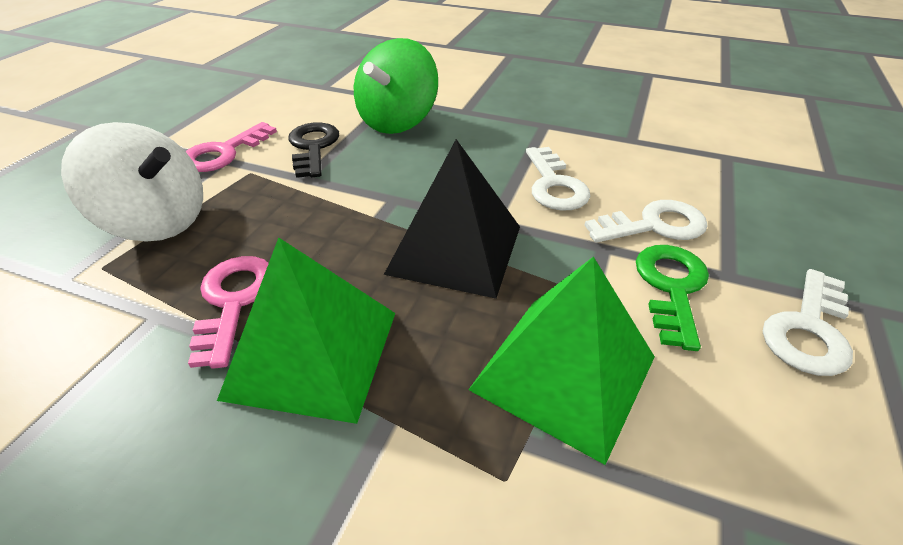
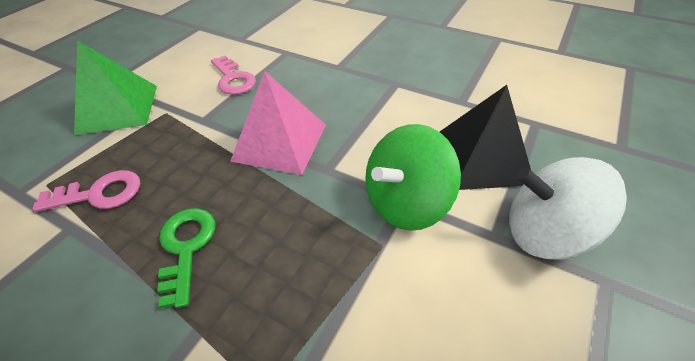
black key: 1 -> 0
green pyramid: 2 -> 1
pink pyramid: 0 -> 1
white key: 3 -> 0

